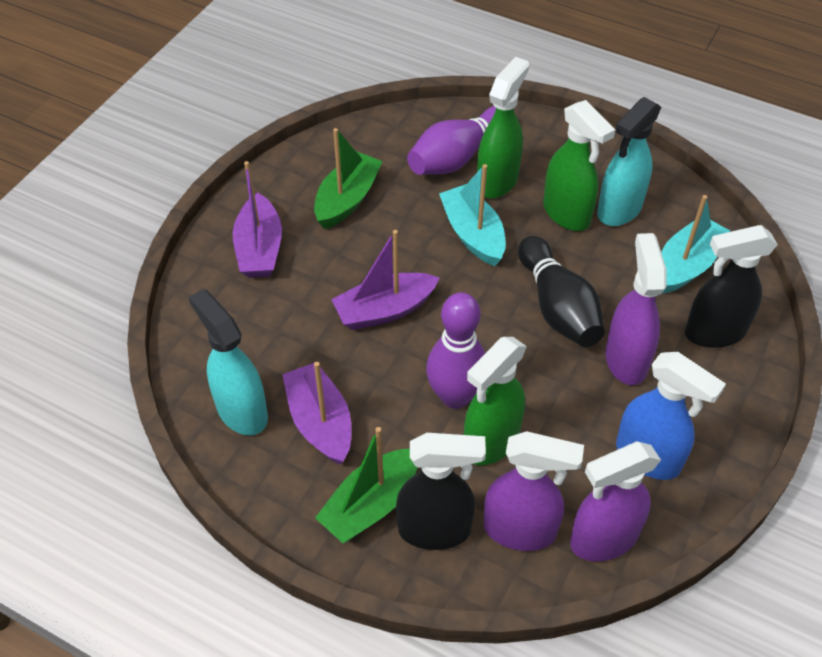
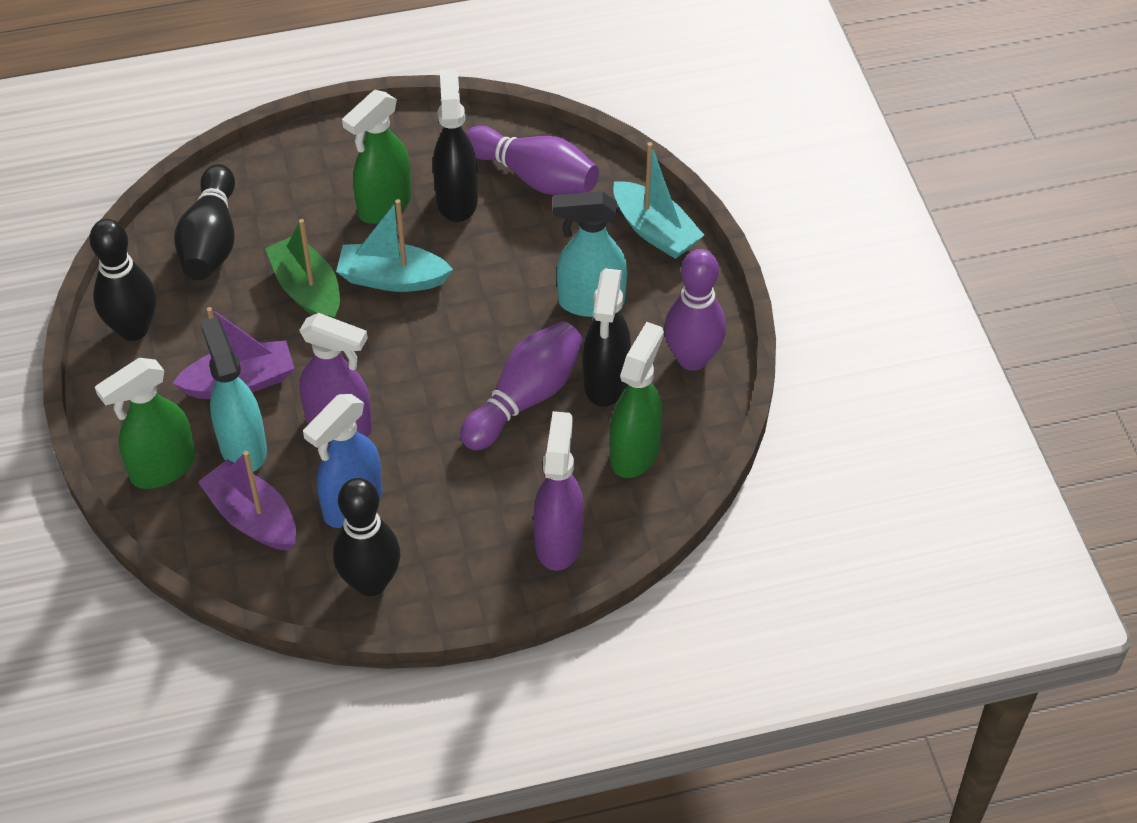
black bowling pin: 1 -> 3
green boat: 2 -> 1
purple boat: 3 -> 2
purple bowling pin: 2 -> 3
purple spray bottle: 3 -> 2

